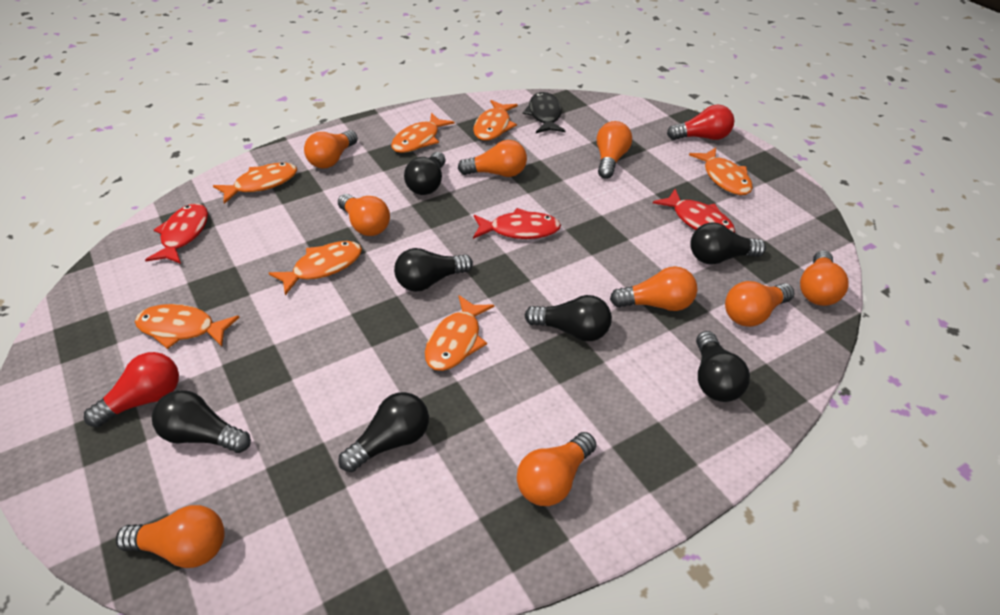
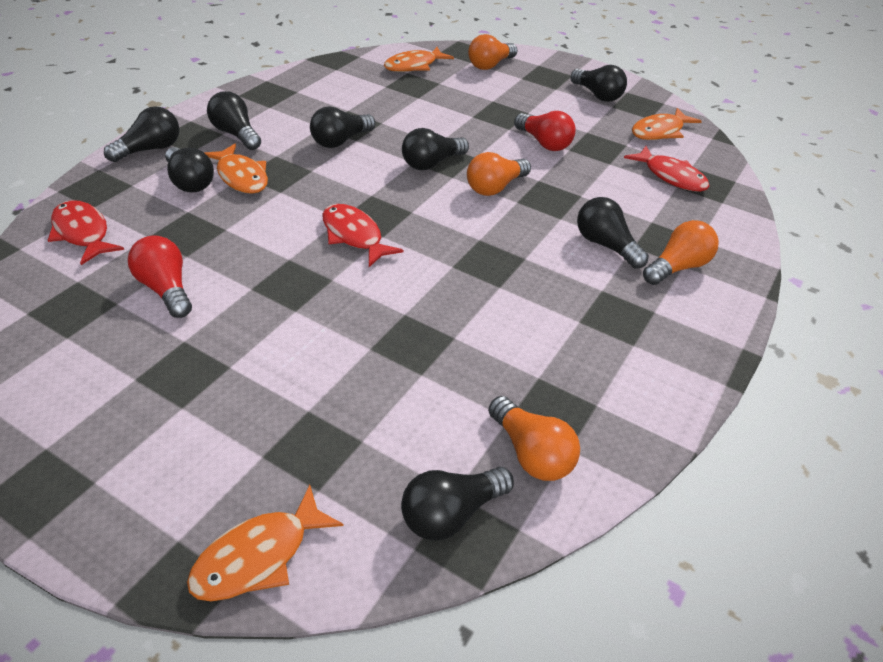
black fish: 1 -> 0
black light bulb: 7 -> 8
orange fish: 7 -> 4
orange light bulb: 9 -> 4

